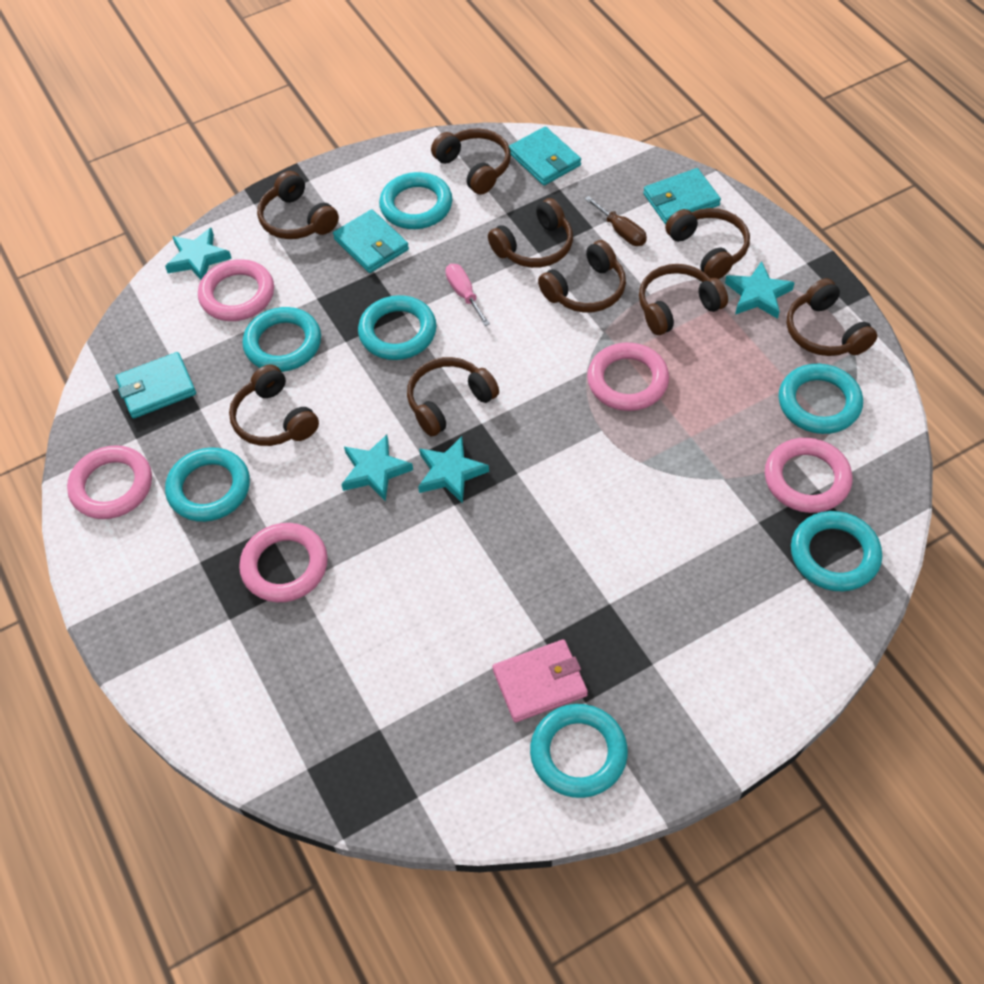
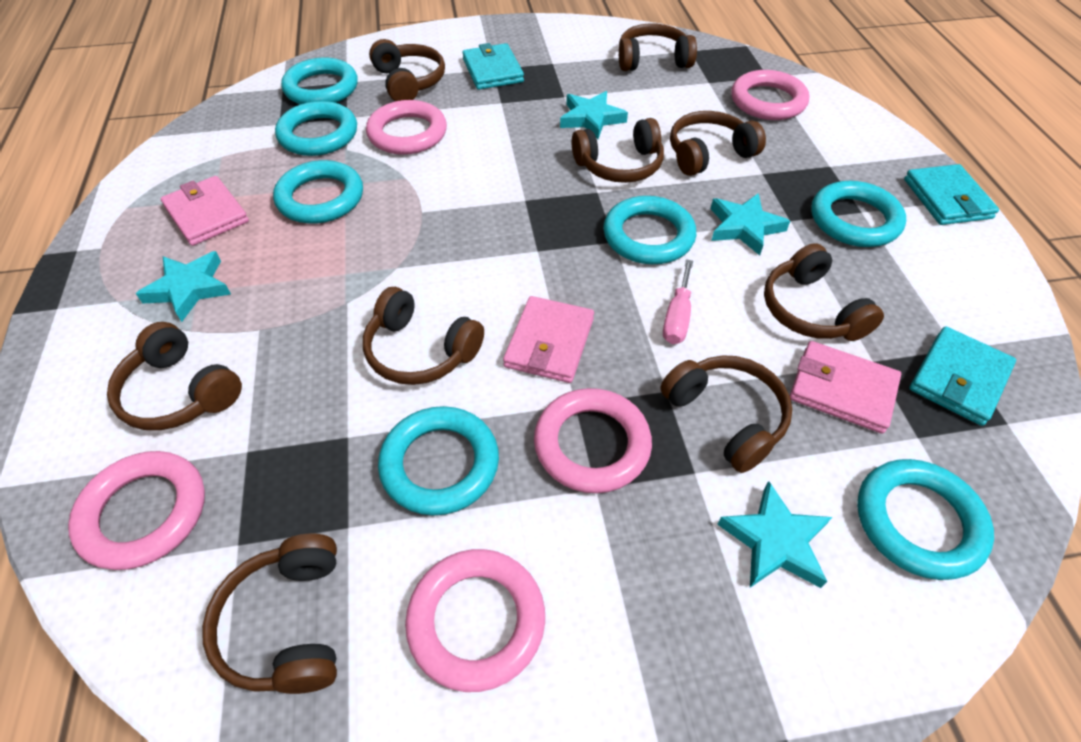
brown screwdriver: 1 -> 0
pink wallet: 1 -> 3
turquoise wallet: 4 -> 3

